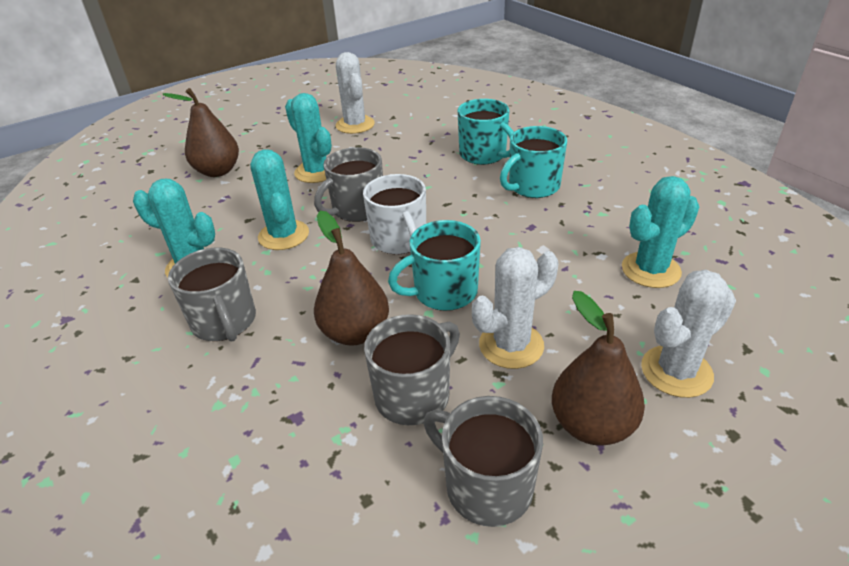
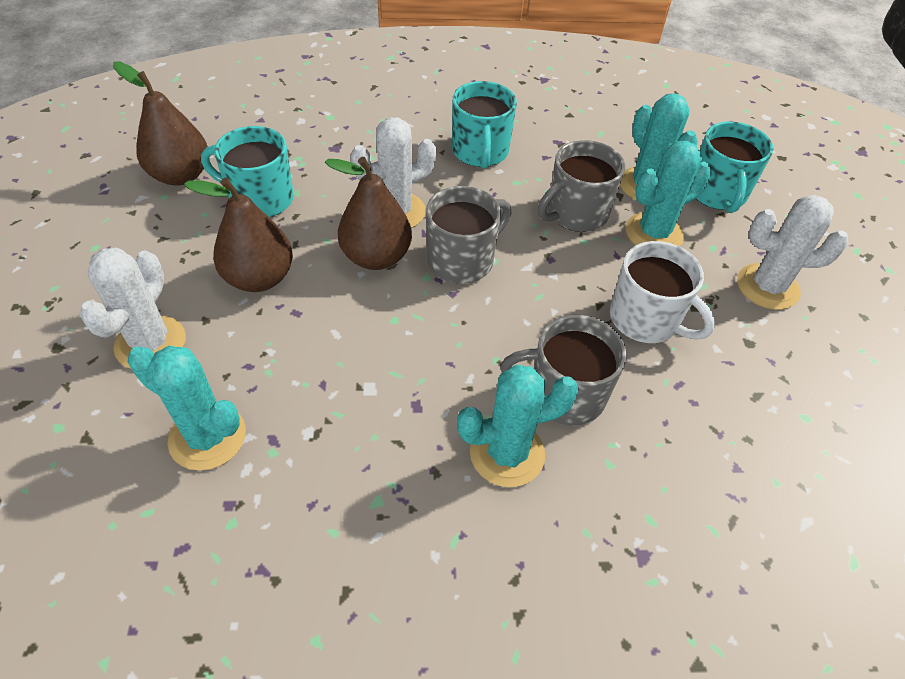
grey mug: 4 -> 3

